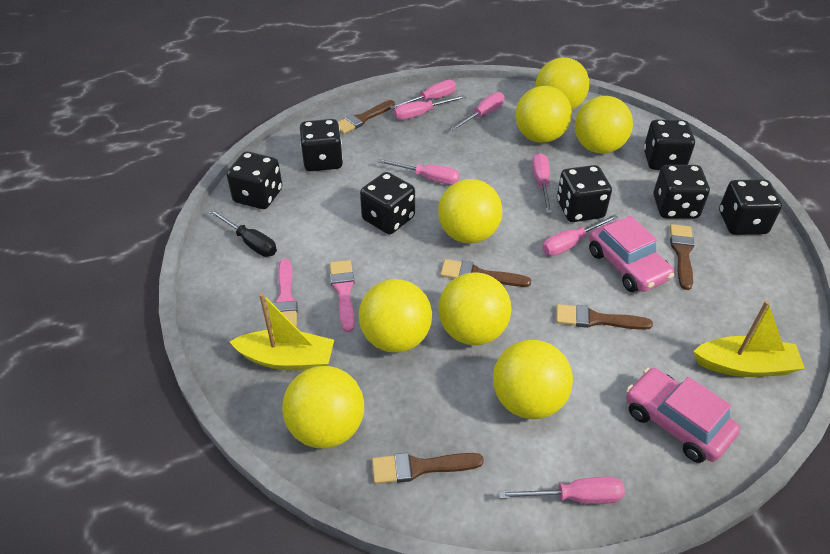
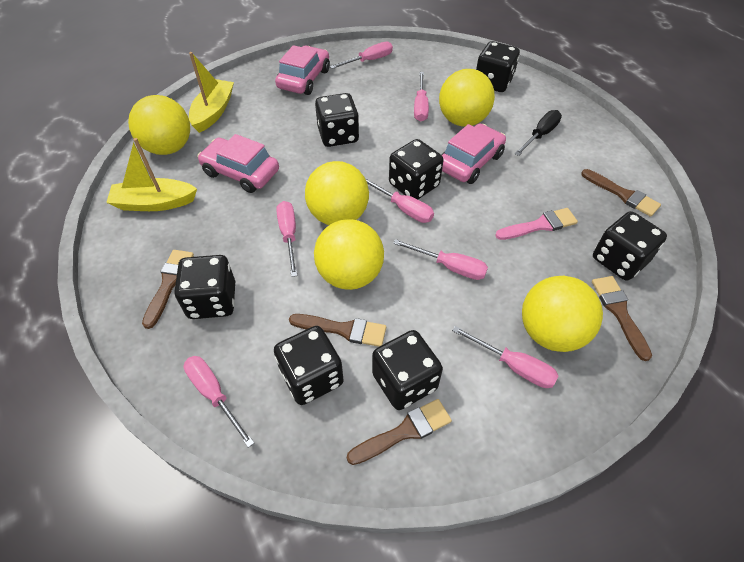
pink brush: 2 -> 1
pink car: 2 -> 3
yellow ball: 8 -> 5

